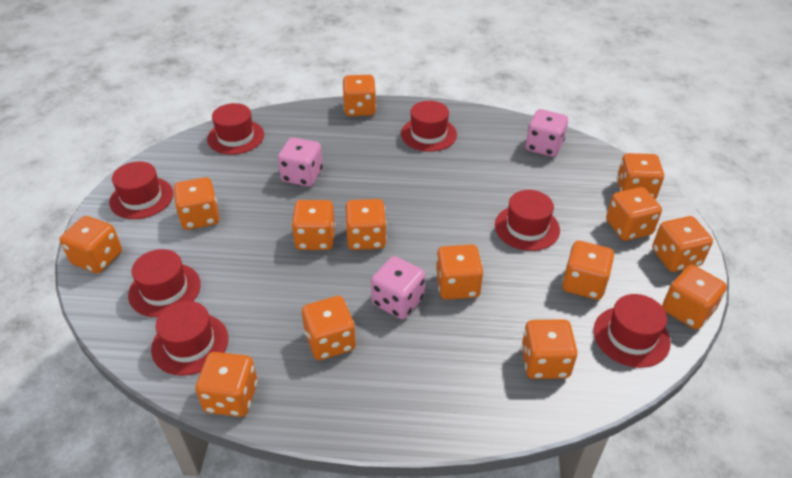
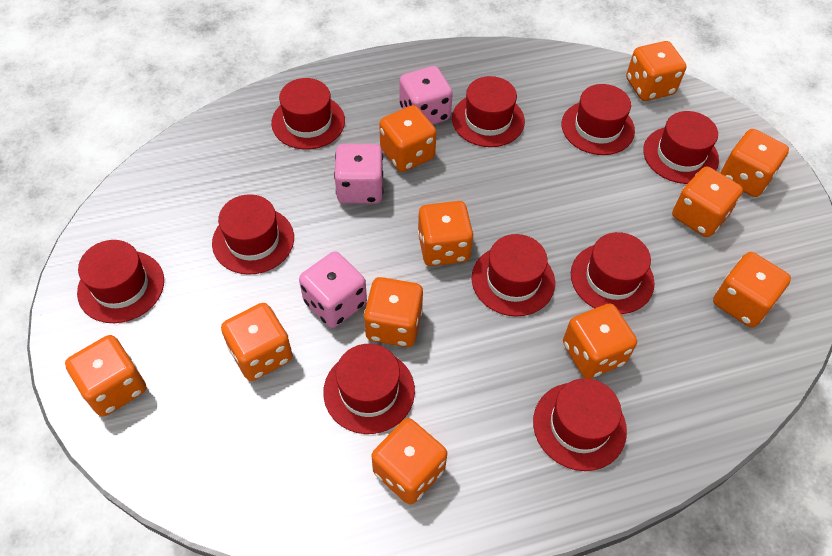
orange dice: 14 -> 11
red hat: 7 -> 10

